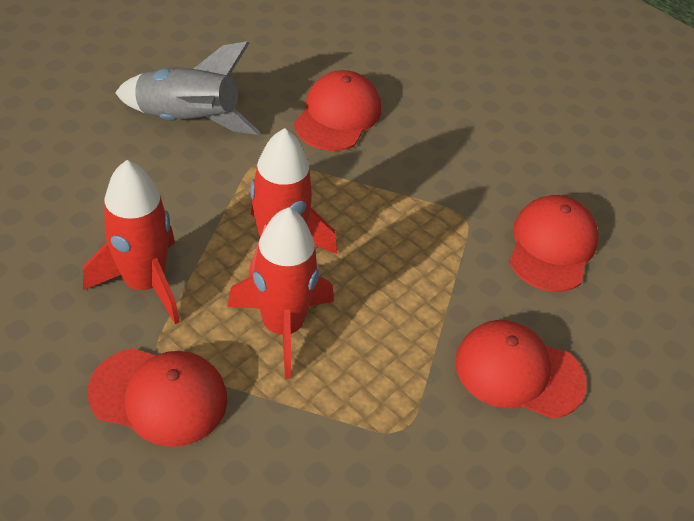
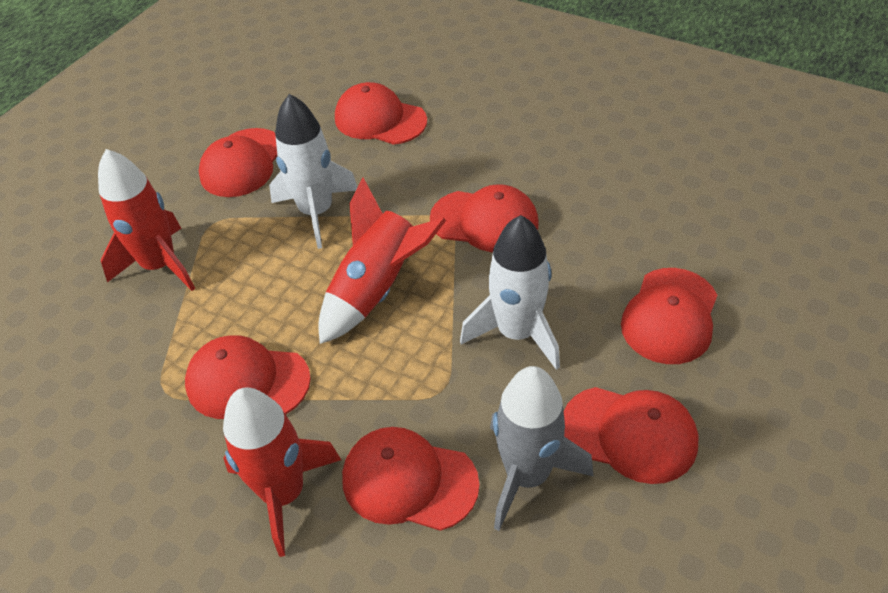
red cap: 4 -> 7
white rocket: 0 -> 2

